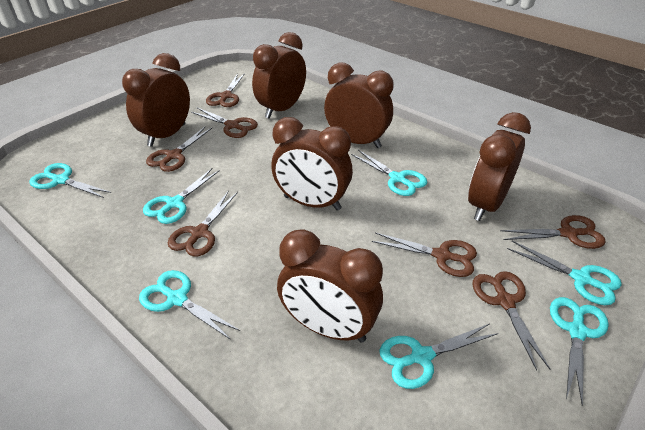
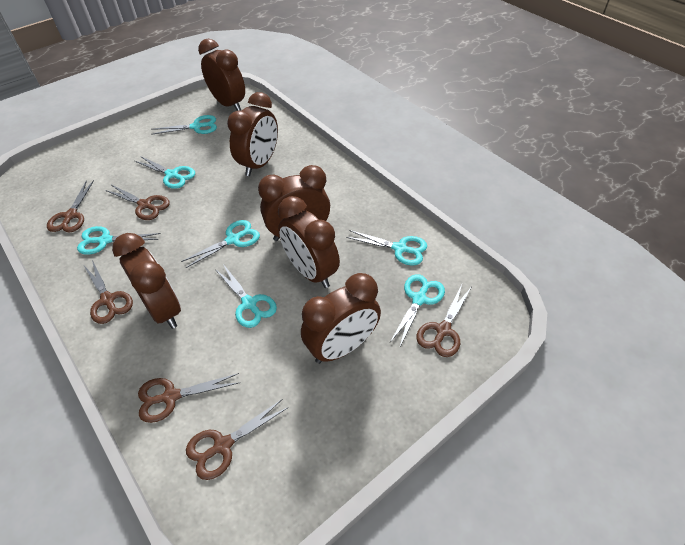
brown scissors: 7 -> 6

